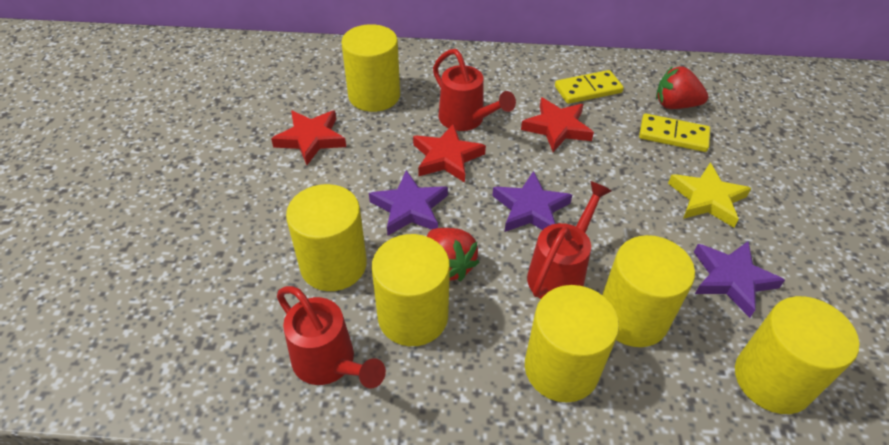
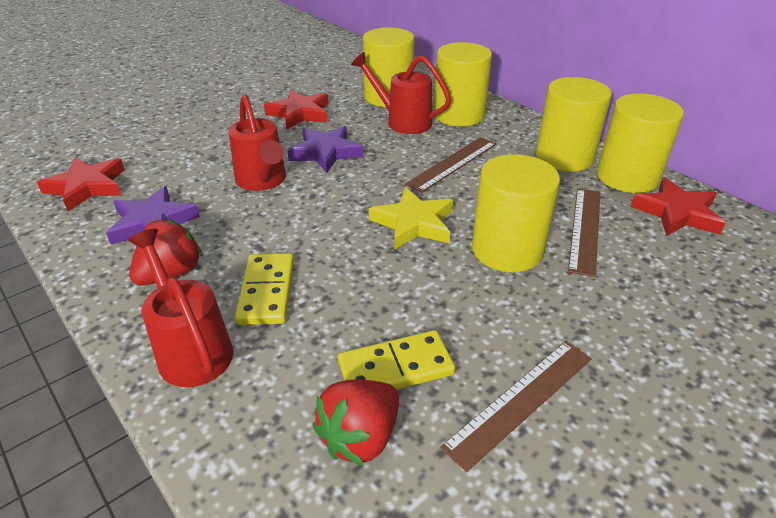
brown ruler: 0 -> 3
purple star: 3 -> 2
yellow cylinder: 6 -> 5

